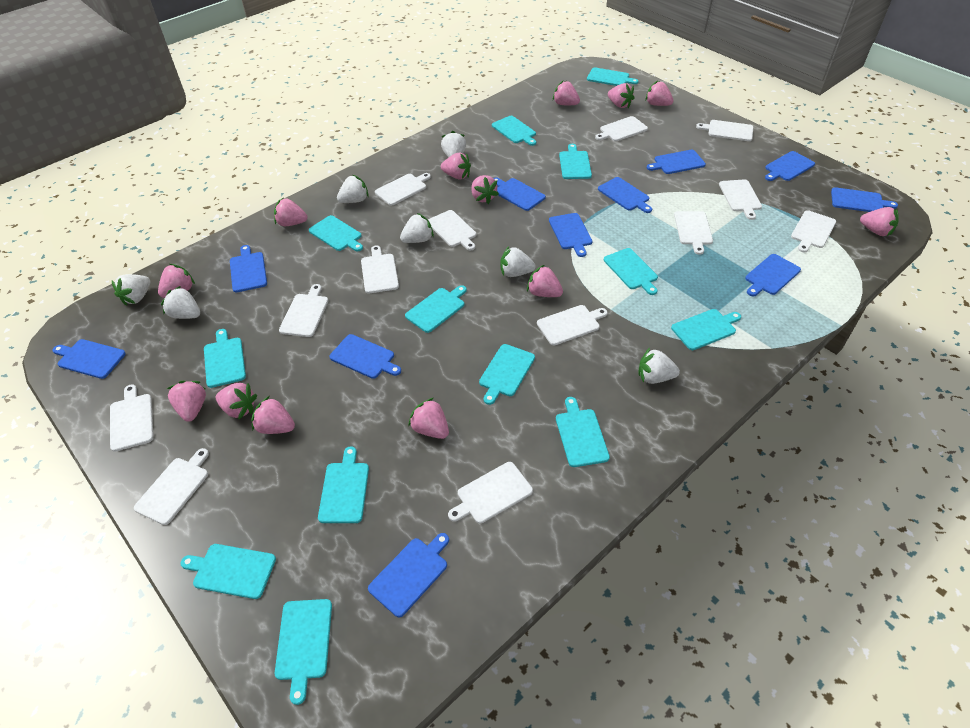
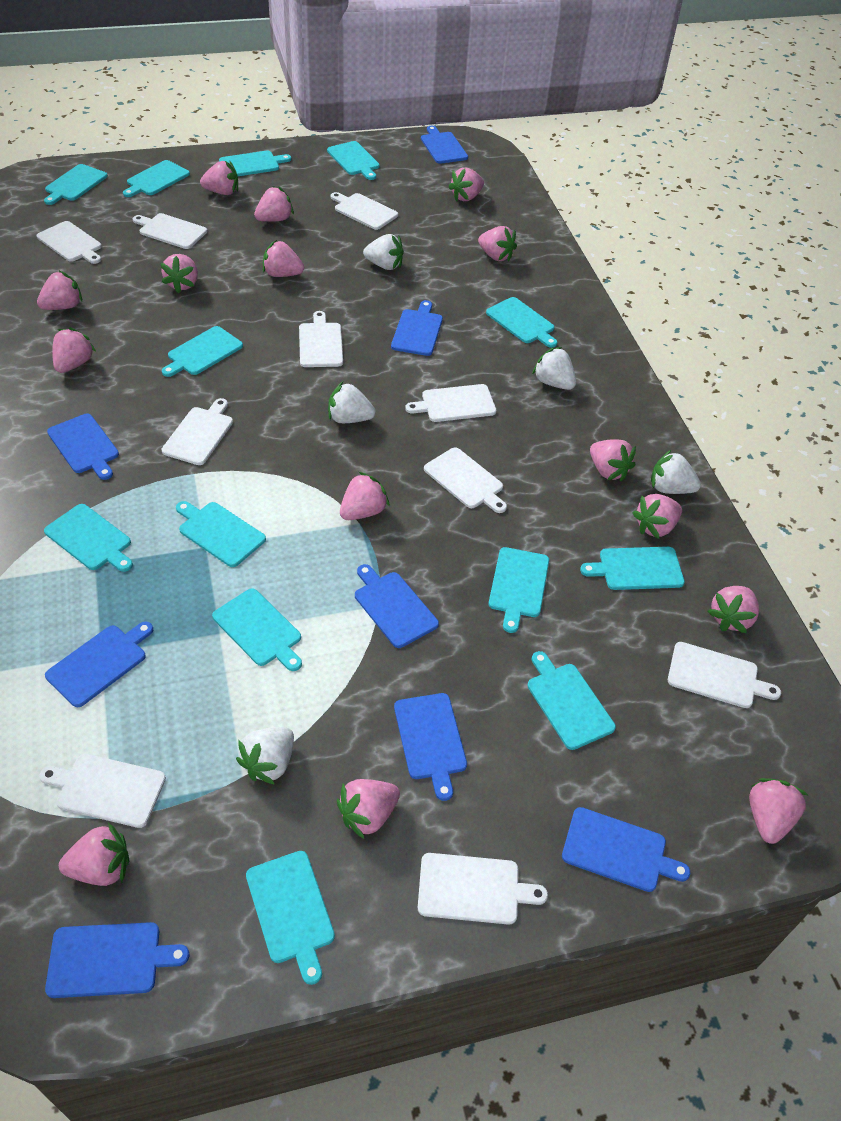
blue cutting board: 11 -> 8
pink strawberry: 13 -> 15
white cutting board: 13 -> 10
white strawberry: 7 -> 5

